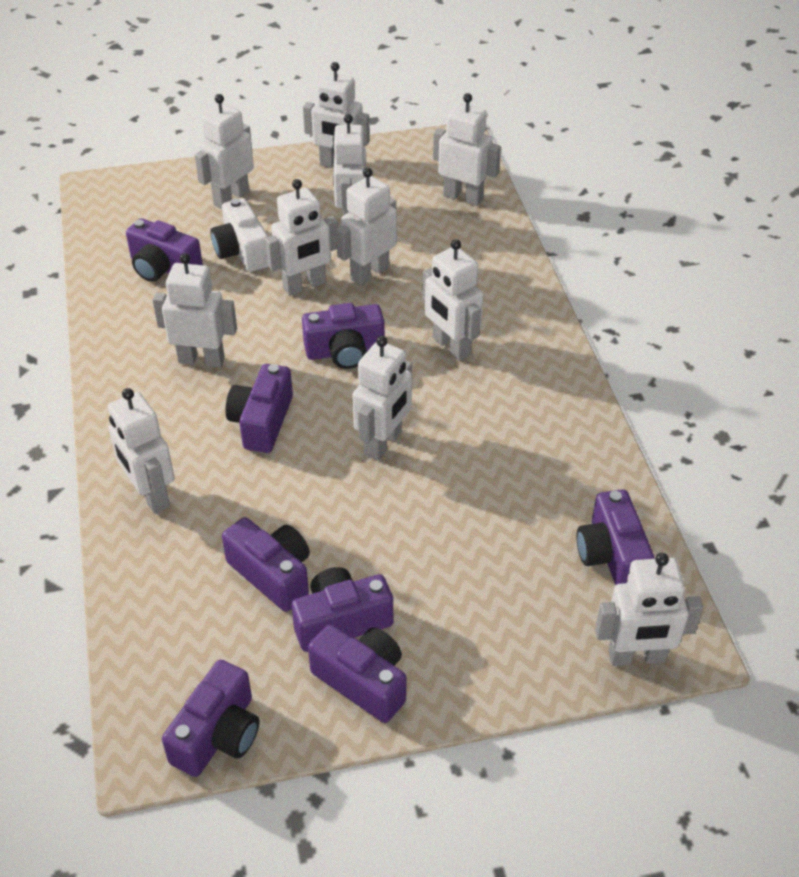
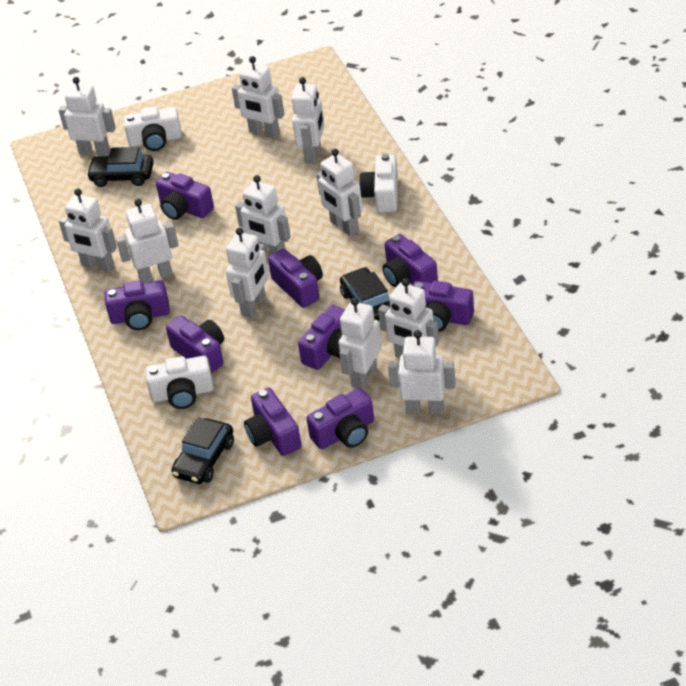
black car: 0 -> 3
purple camera: 8 -> 9
white camera: 1 -> 3

